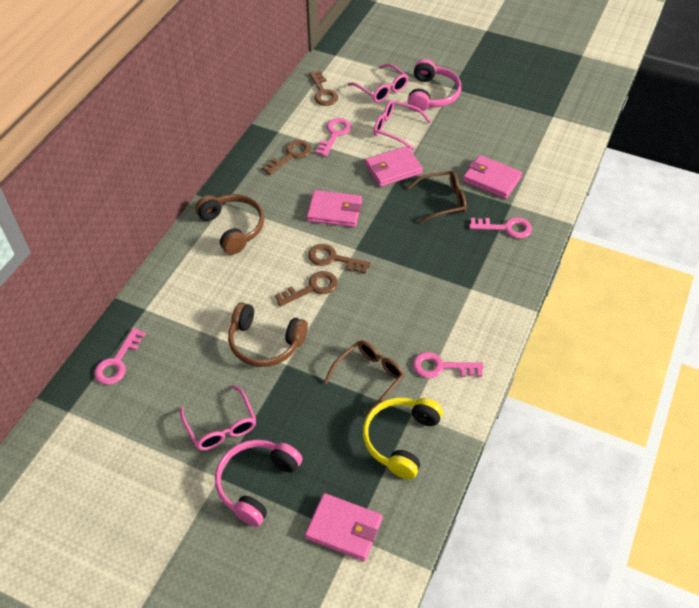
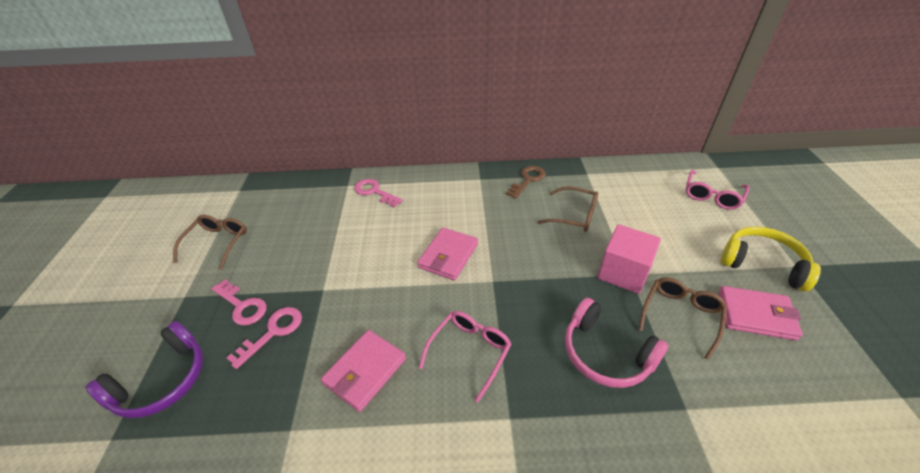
brown glasses: 2 -> 3
brown headphones: 2 -> 0
brown key: 4 -> 1
pink cube: 0 -> 1
pink glasses: 3 -> 2
pink headphones: 2 -> 1
pink key: 4 -> 3
pink wallet: 4 -> 3
purple headphones: 0 -> 1

